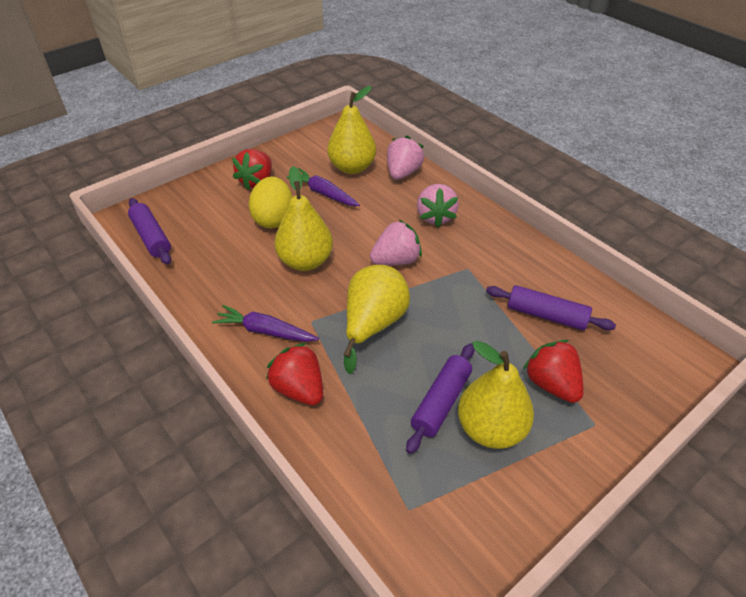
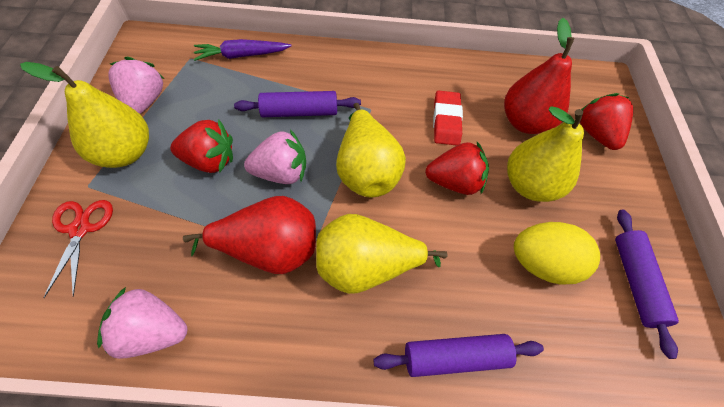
purple carrot: 2 -> 1
red eraser: 0 -> 1
red pear: 0 -> 2
red scissors: 0 -> 1

